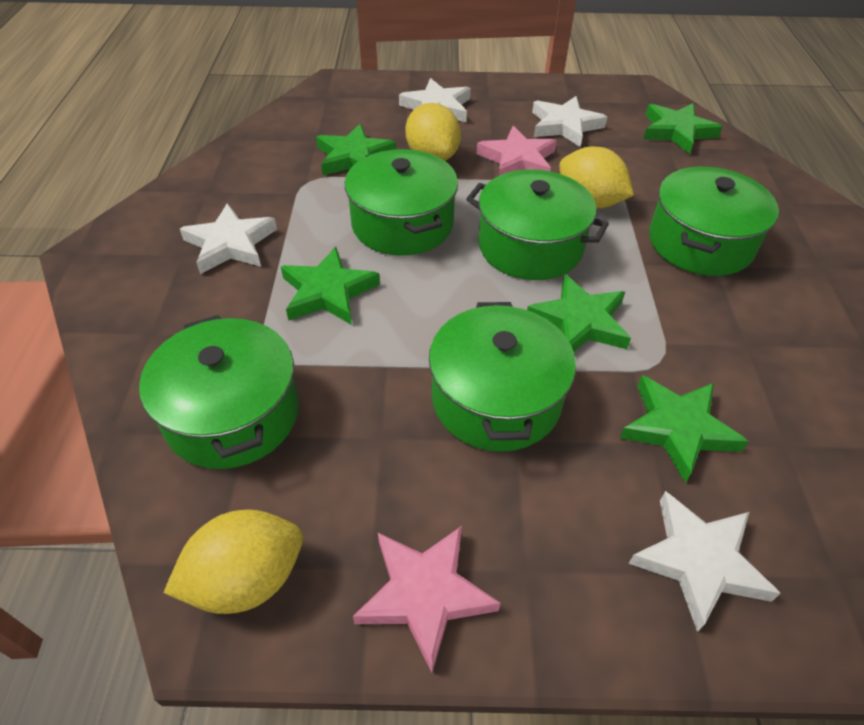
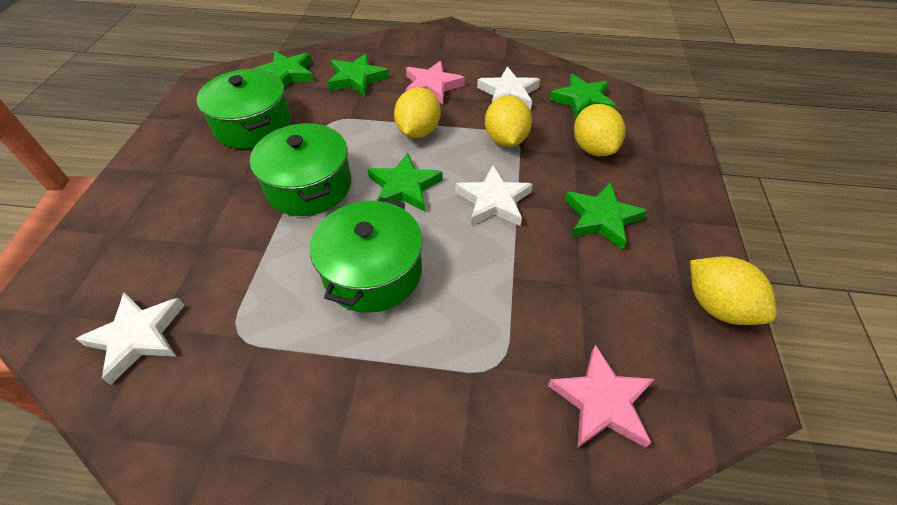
green pot: 5 -> 3
white star: 4 -> 3
yellow lemon: 3 -> 4

